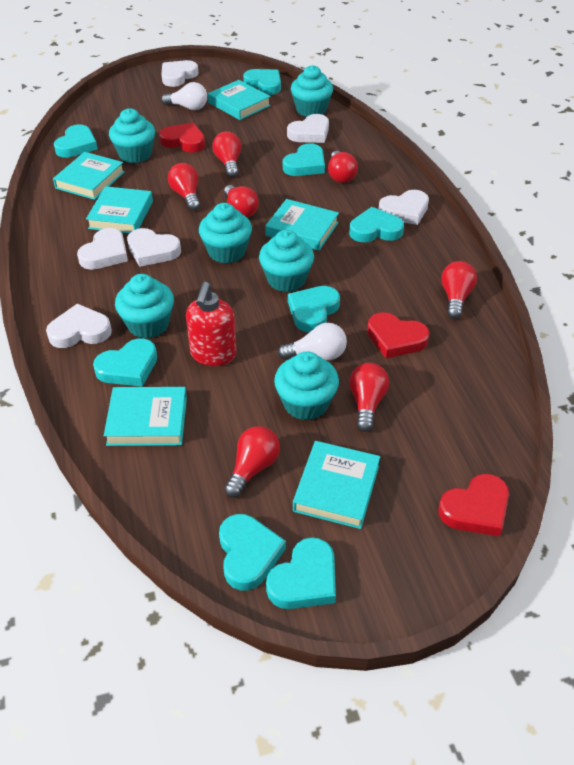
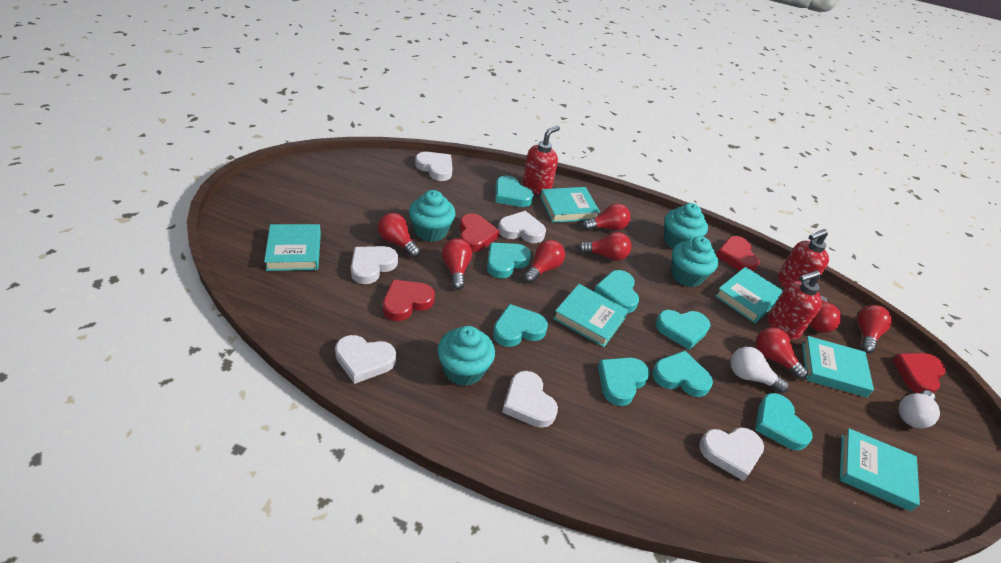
red heart: 3 -> 4
red light bulb: 7 -> 8
red soap dispenser: 1 -> 3
turquoise cupcake: 6 -> 4

